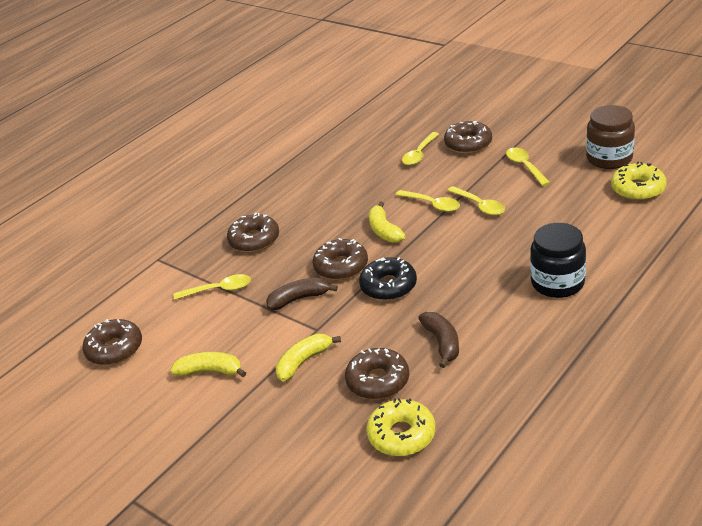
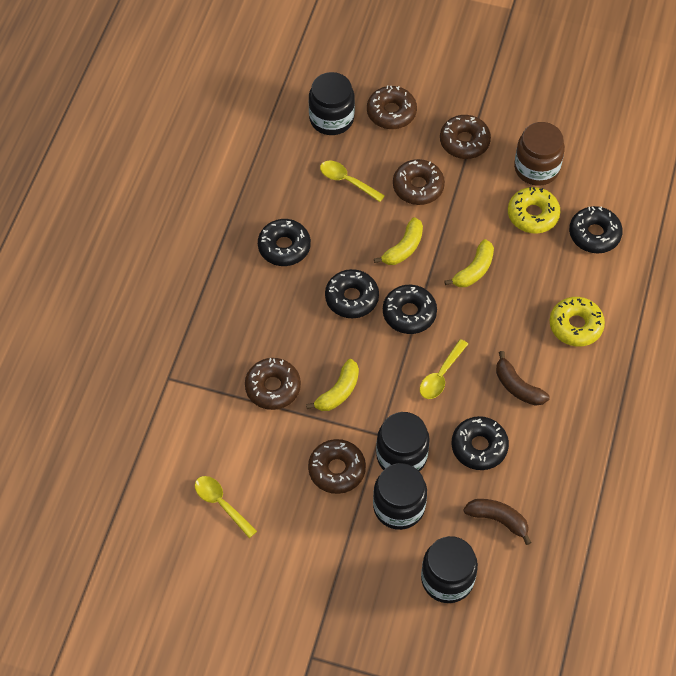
black donut: 1 -> 5
black jar: 1 -> 4
yellow spoon: 5 -> 3

